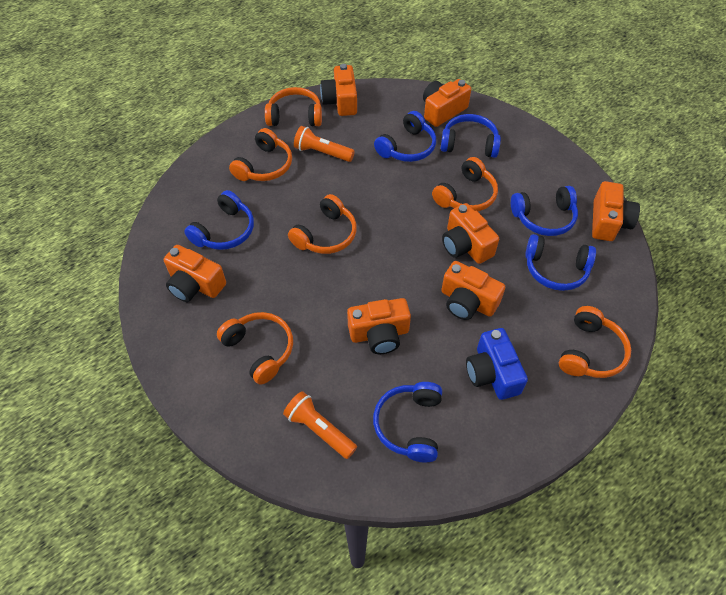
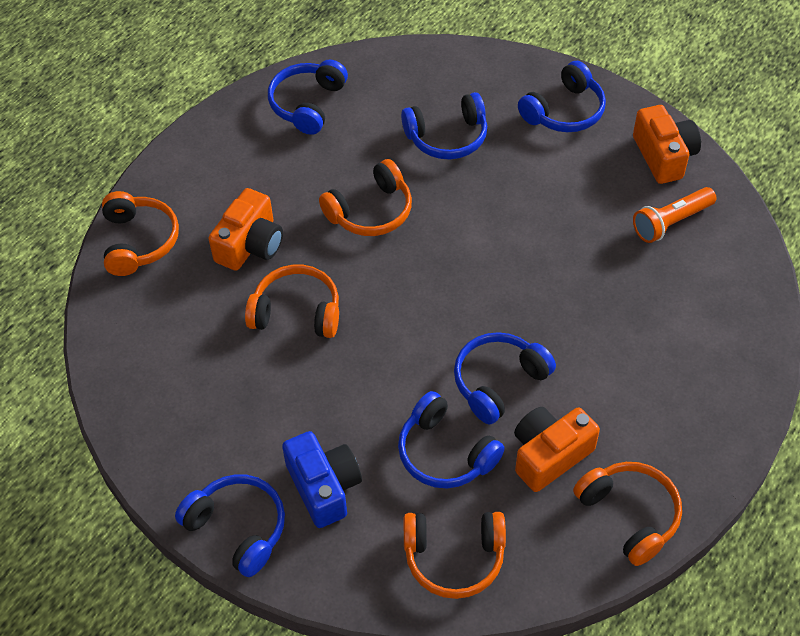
orange camera: 7 -> 3
orange flashlight: 2 -> 1
orange headphones: 6 -> 5

